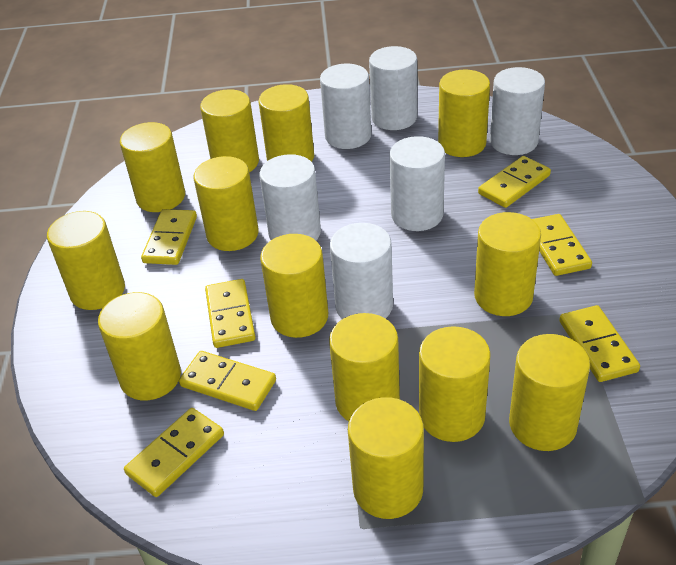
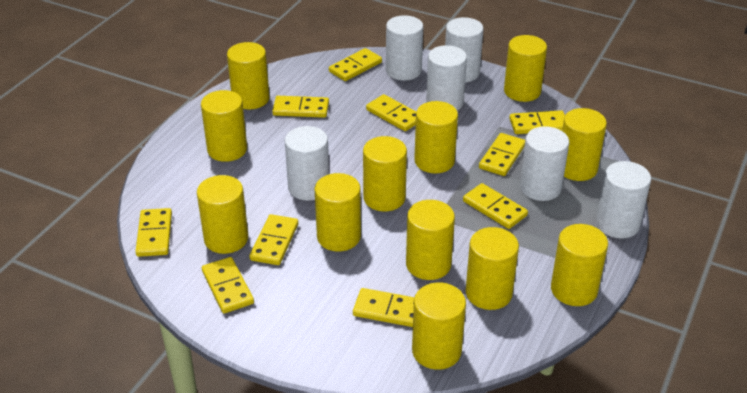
yellow cylinder: 13 -> 12
yellow domino: 7 -> 10

